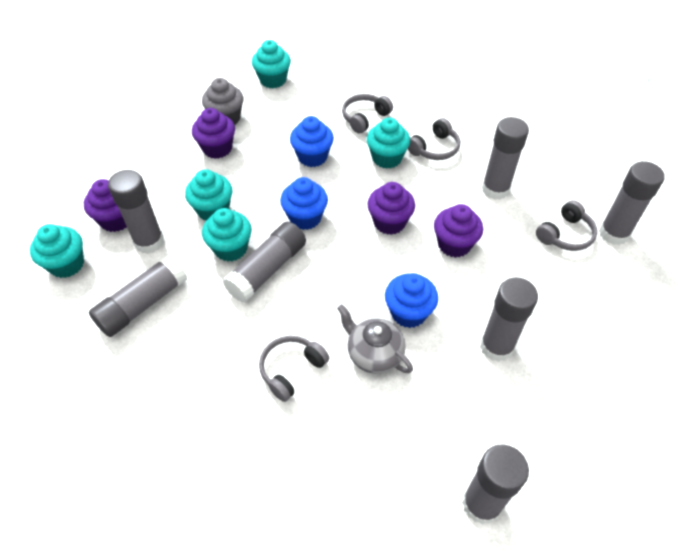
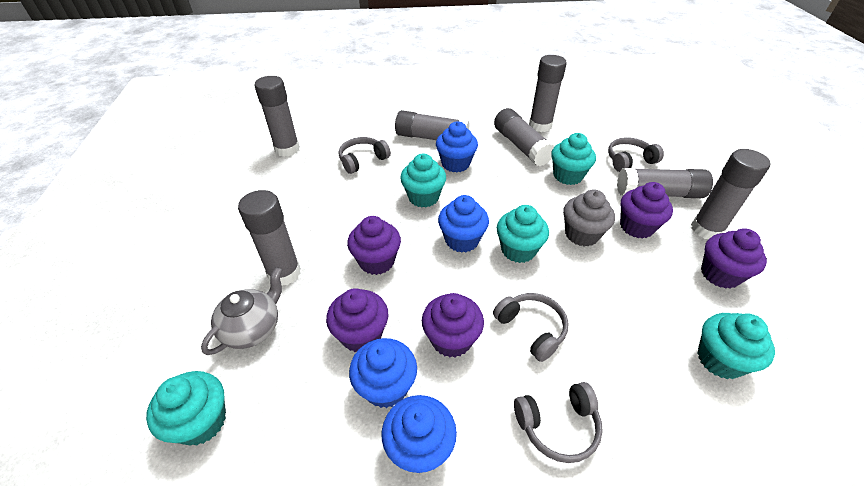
blue cupcake: 3 -> 4
purple cupcake: 4 -> 5

